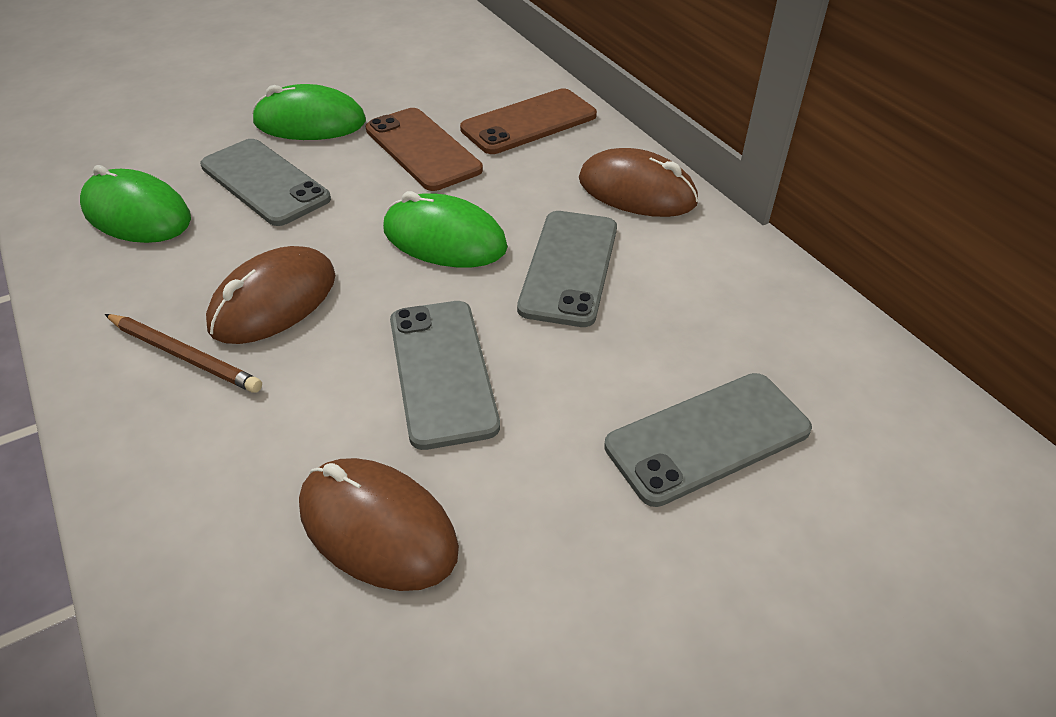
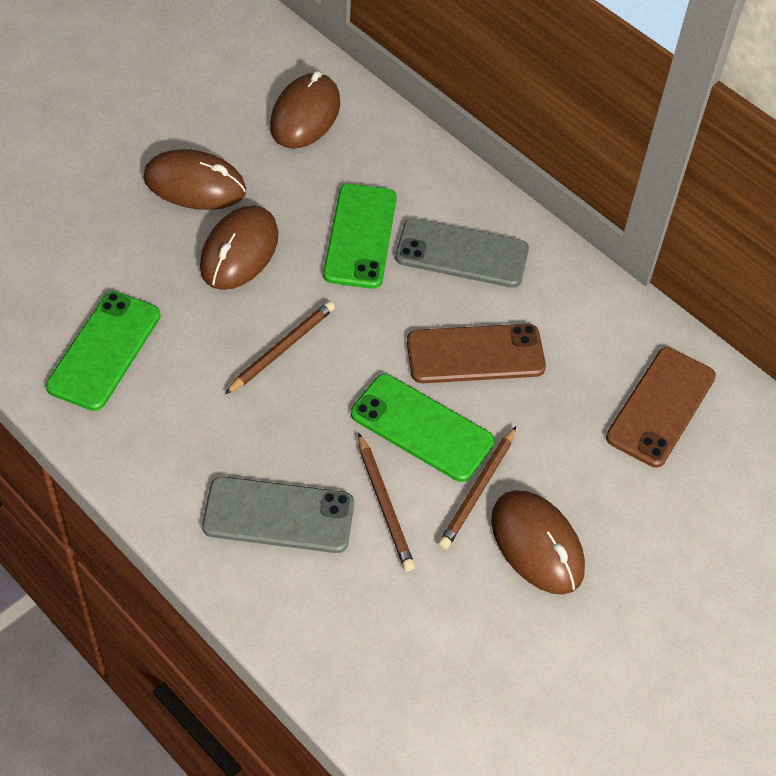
brown mouse: 3 -> 4
brown pencil: 1 -> 3
green mouse: 3 -> 0
green phone: 0 -> 3
grey phone: 4 -> 2

